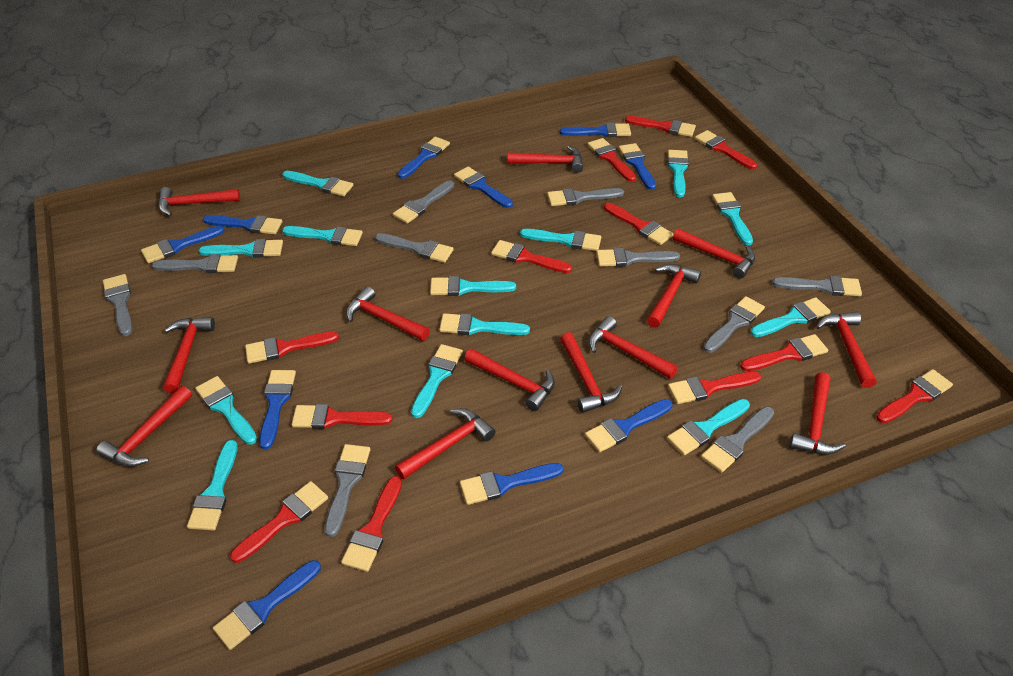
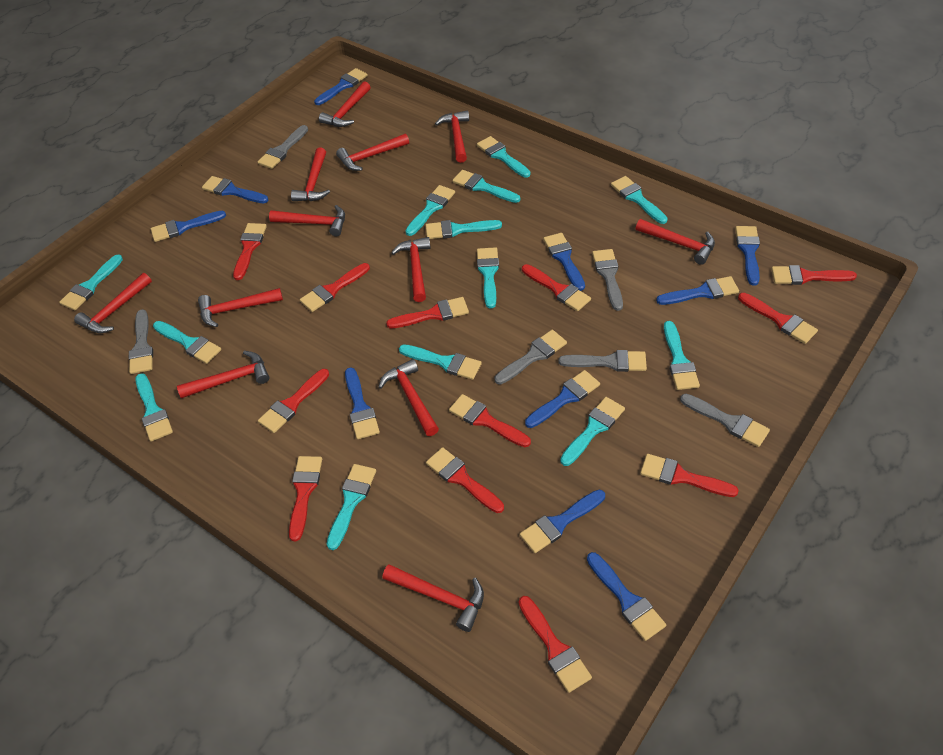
grey brush: 10 -> 6
red hammer: 13 -> 12

